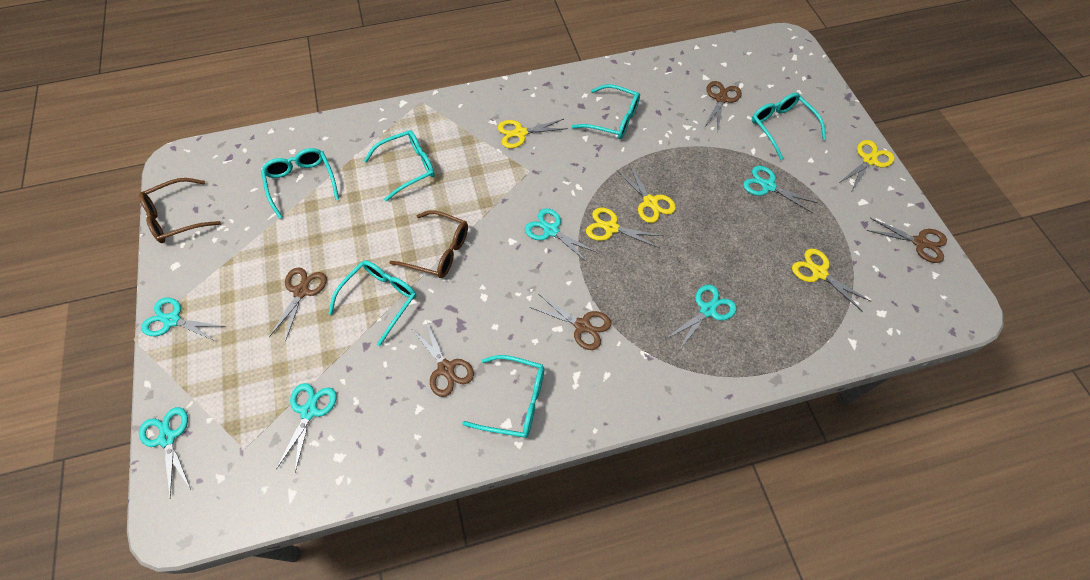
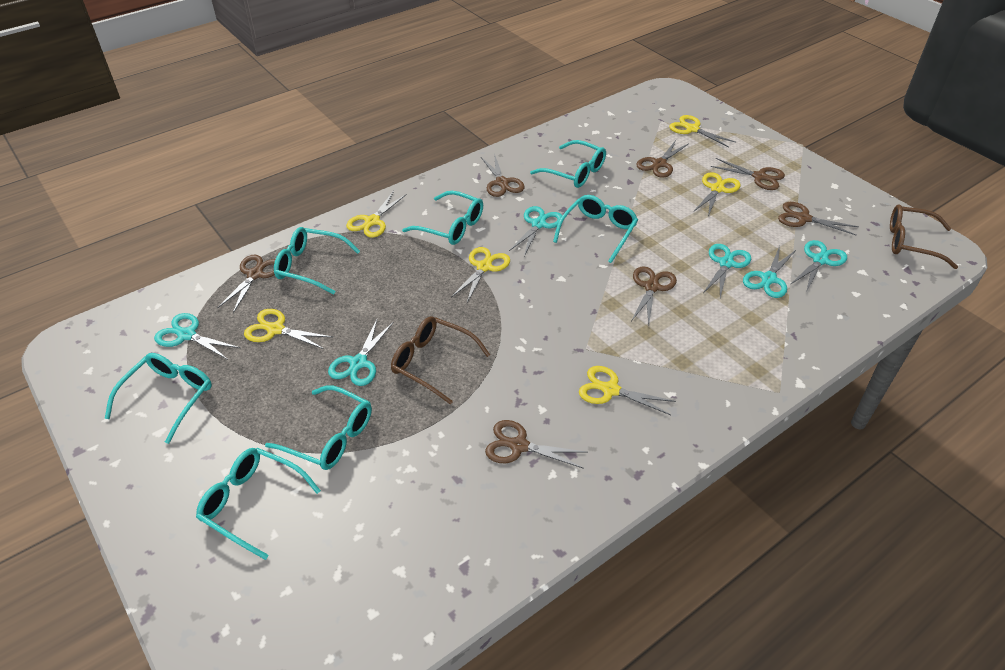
brown scissors: 5 -> 7
turquoise glasses: 6 -> 7
yellow scissors: 5 -> 6

